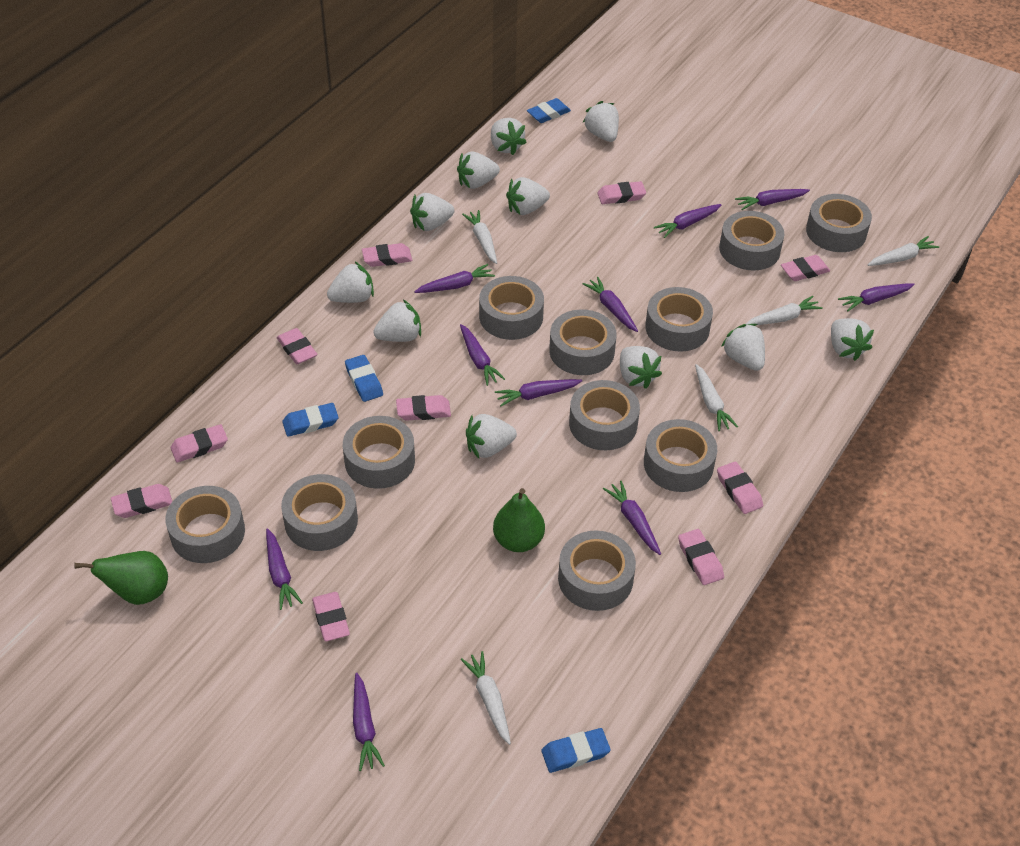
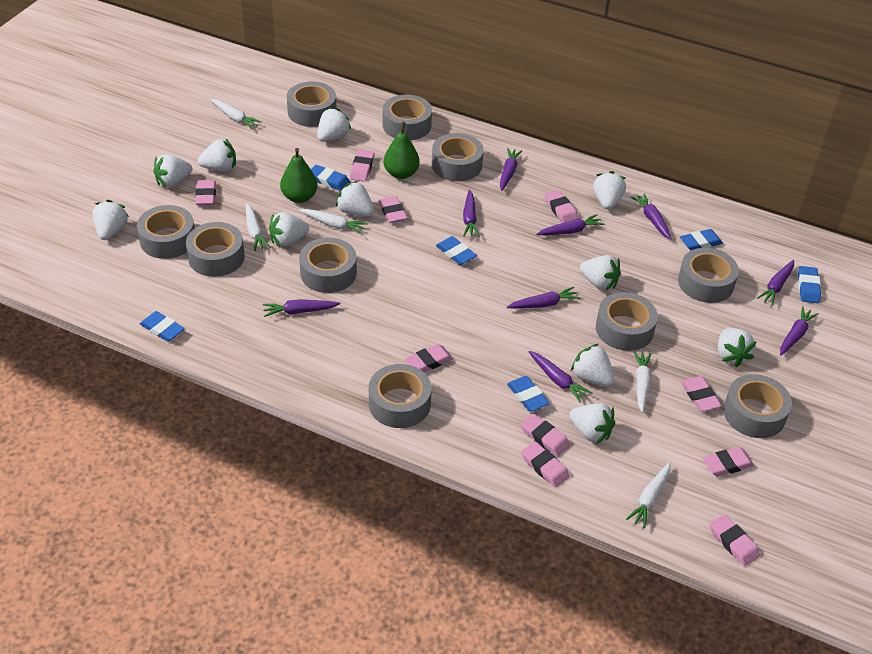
blue eraser: 4 -> 6
grey tape: 11 -> 10
purple carrot: 10 -> 9

